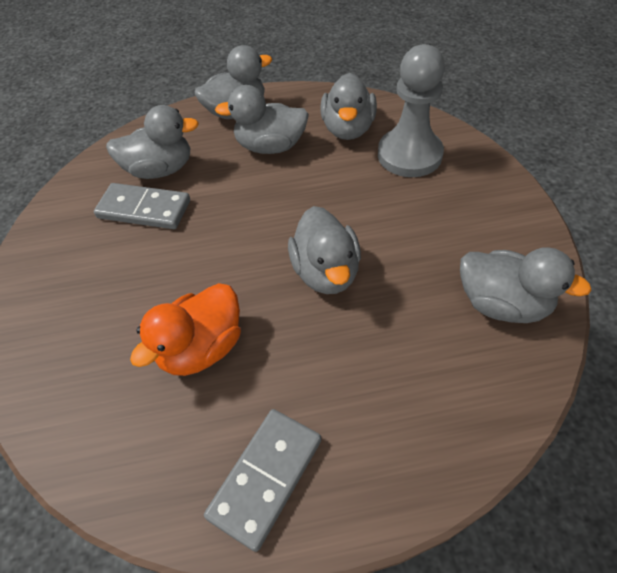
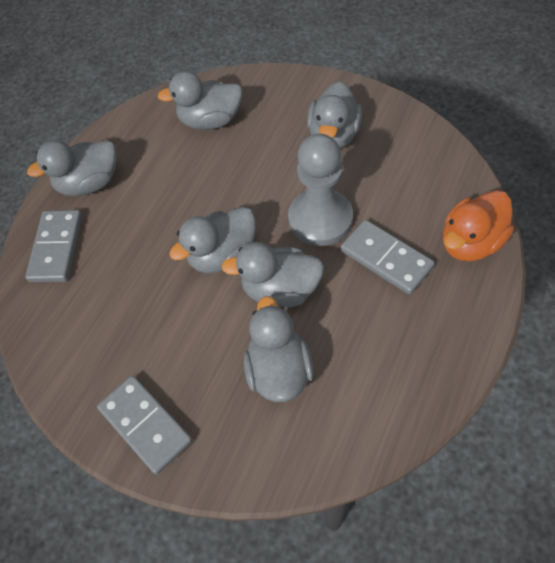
grey domino: 2 -> 3

